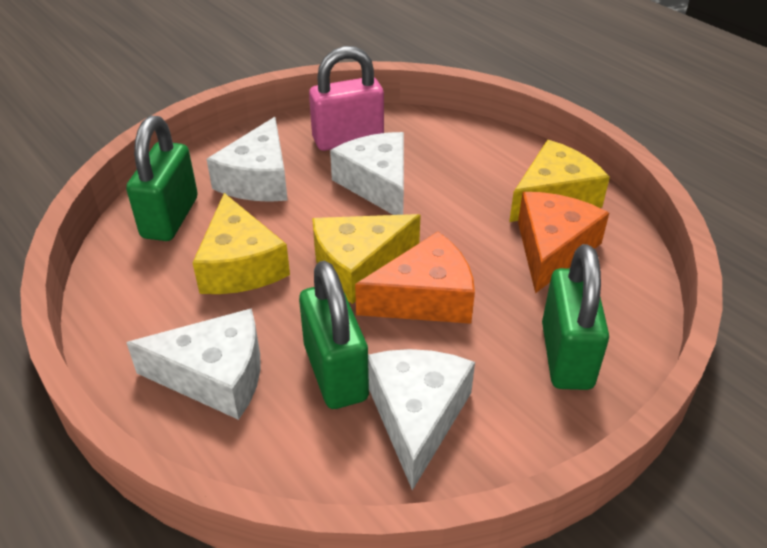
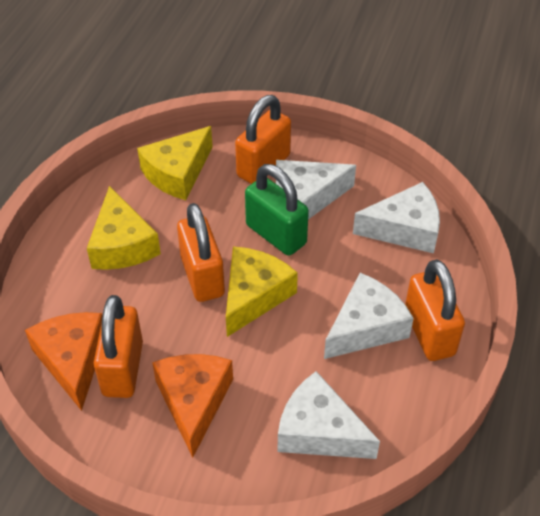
green padlock: 3 -> 1
orange padlock: 0 -> 4
pink padlock: 1 -> 0

